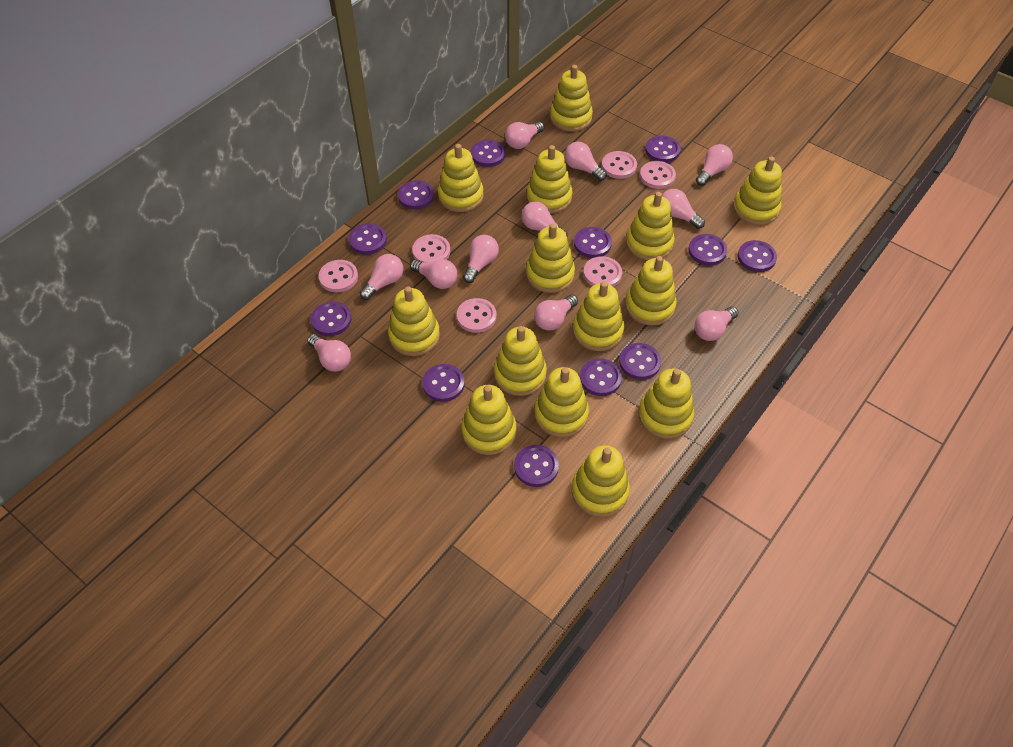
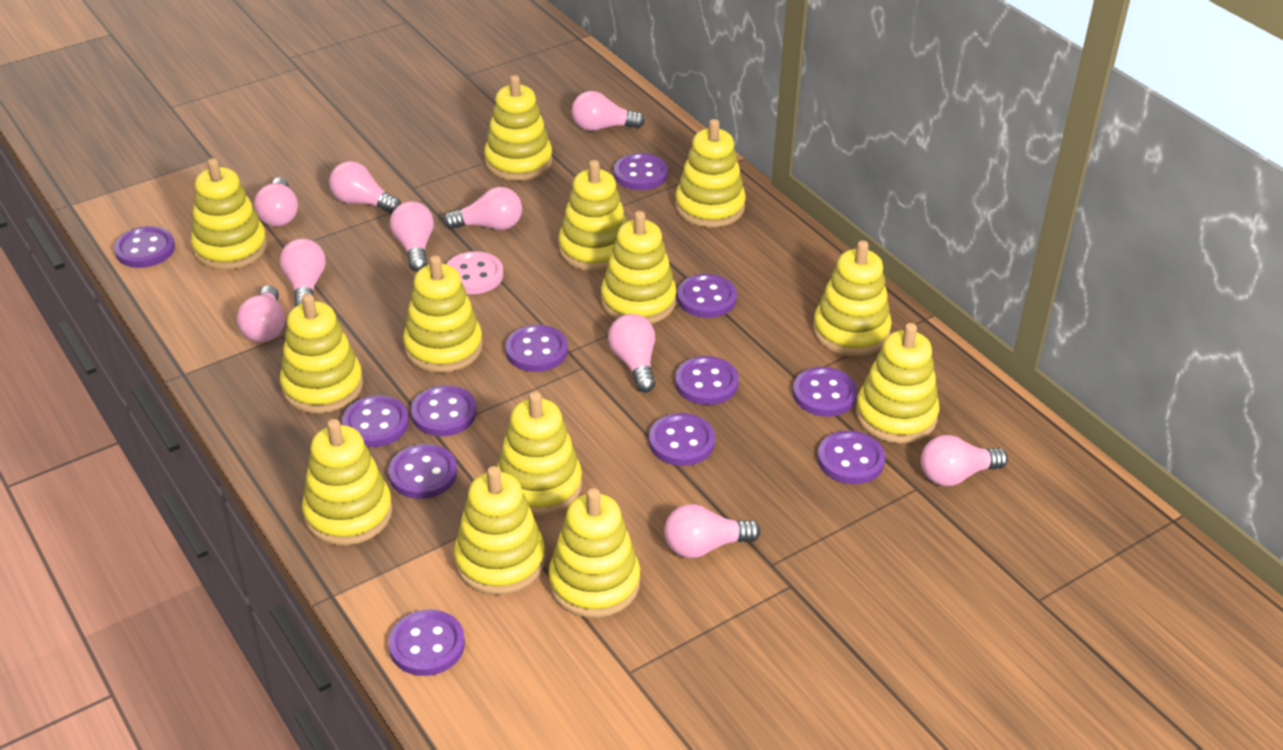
pink button: 6 -> 1
pink light bulb: 11 -> 10
yellow stacking toy: 14 -> 13

